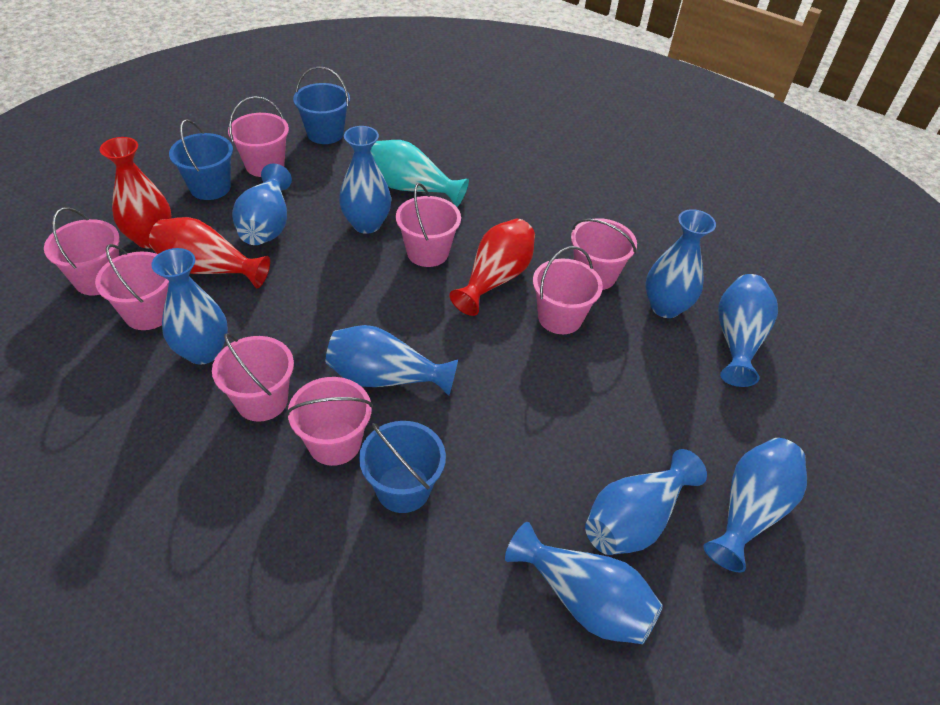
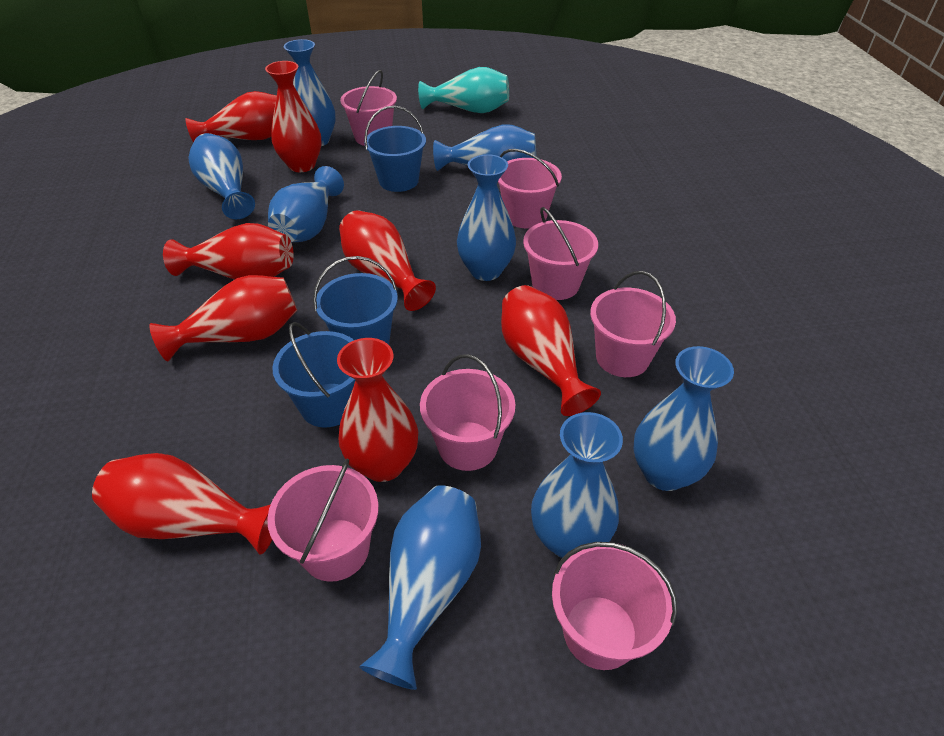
blue vase: 9 -> 8
pink bucket: 8 -> 7
red vase: 3 -> 8

